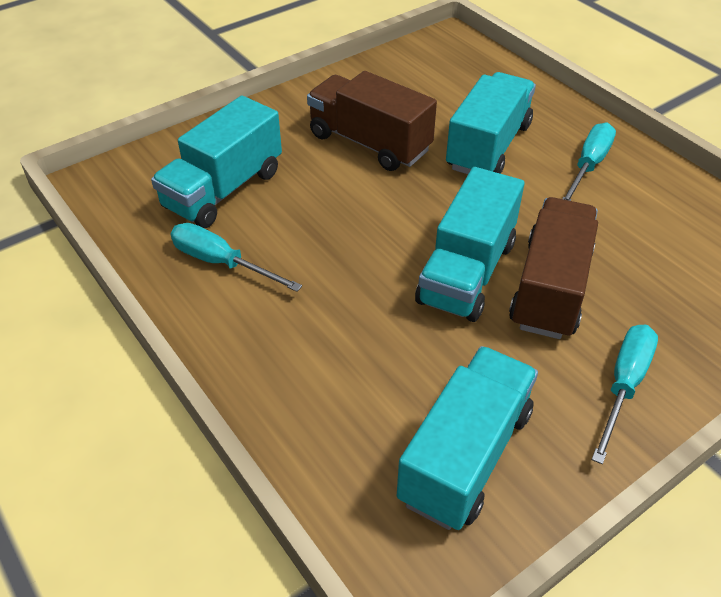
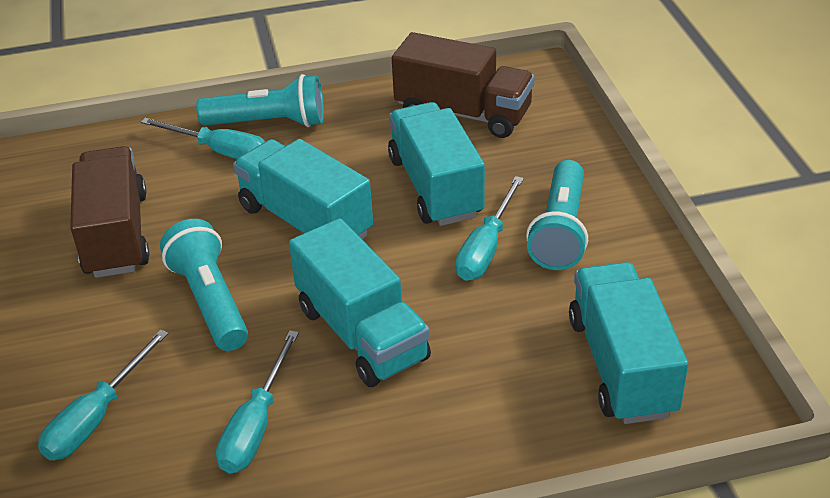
turquoise flashlight: 0 -> 3
turquoise screwdriver: 3 -> 4

